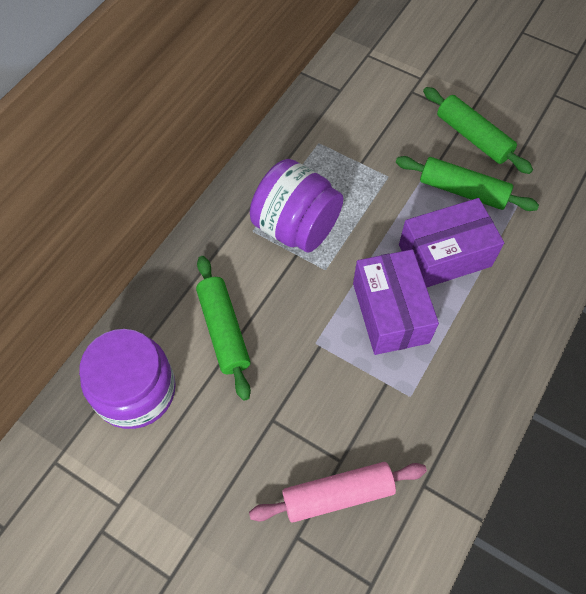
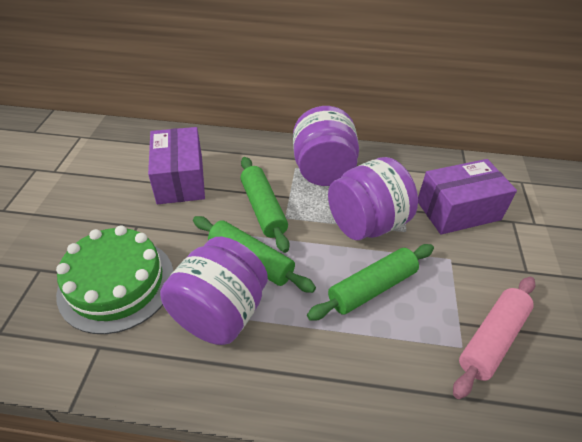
green cake: 0 -> 1
purple jar: 2 -> 3

